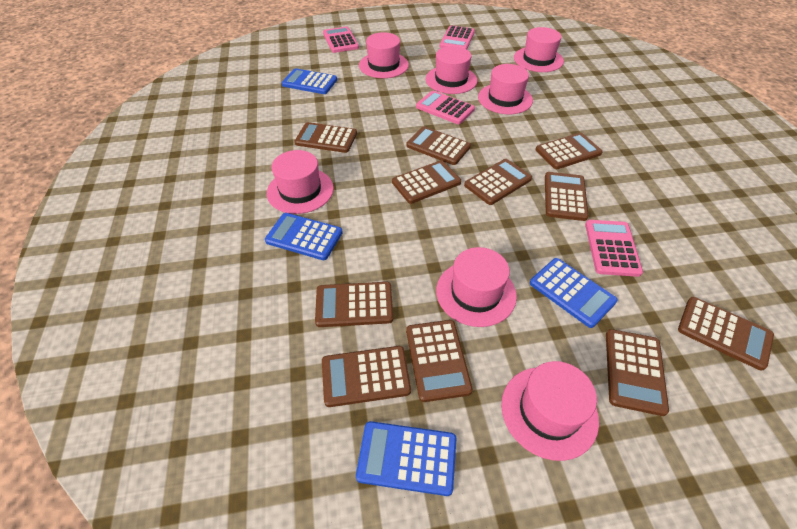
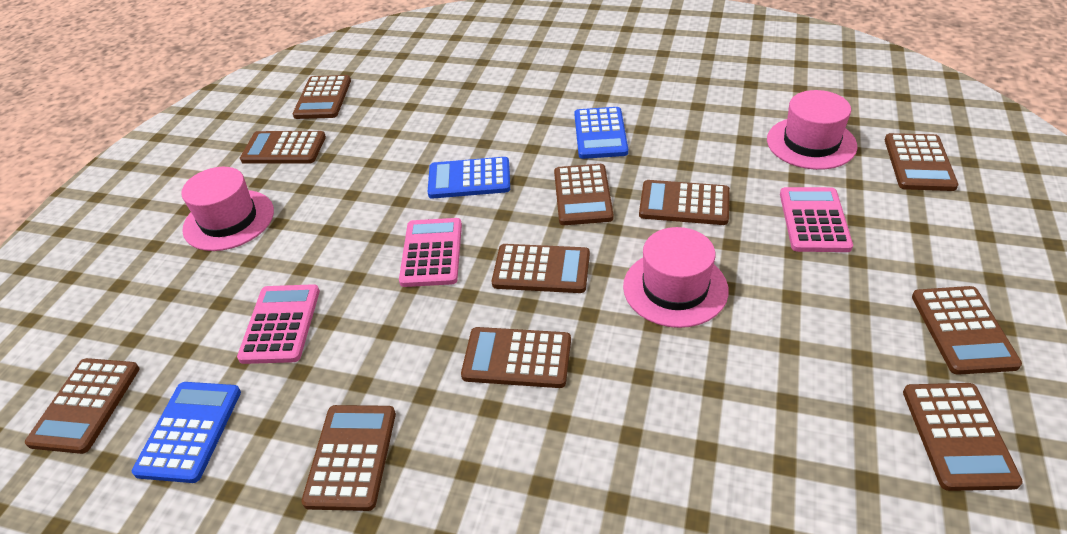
blue calculator: 4 -> 3
pink calculator: 4 -> 3
pink hat: 7 -> 3

